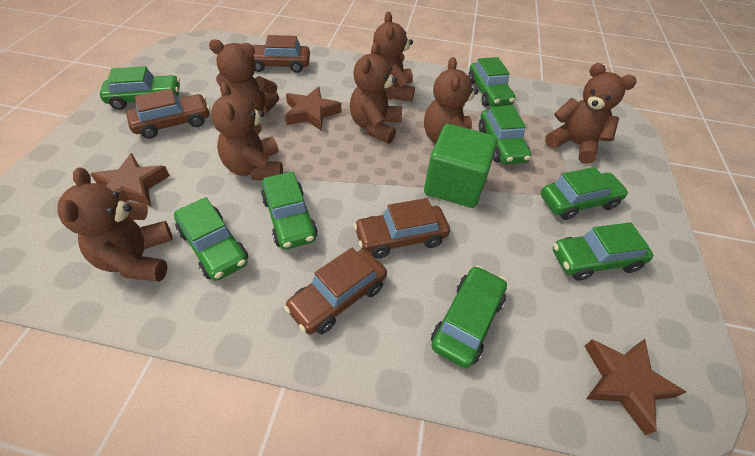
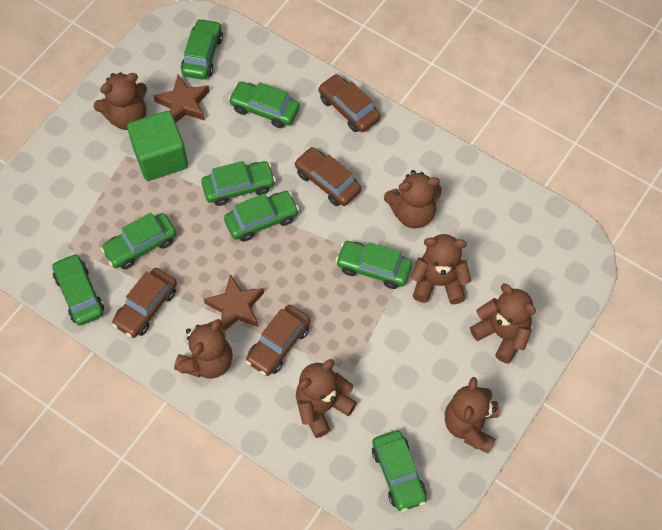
brown star: 3 -> 2

